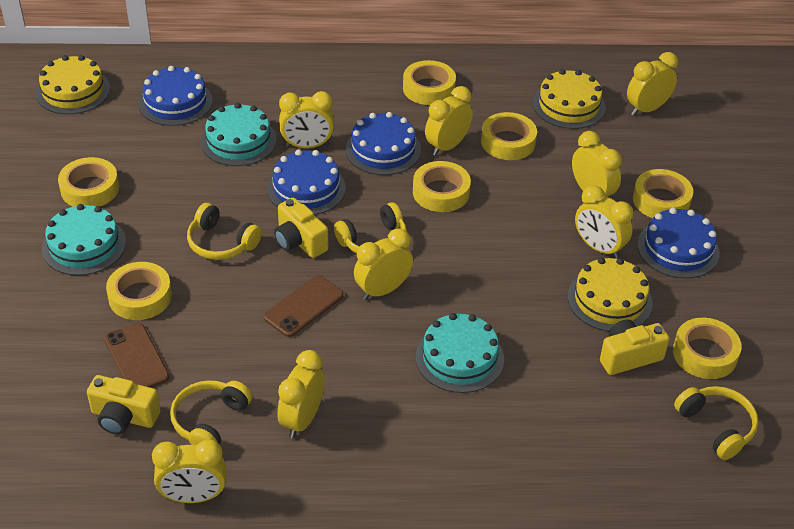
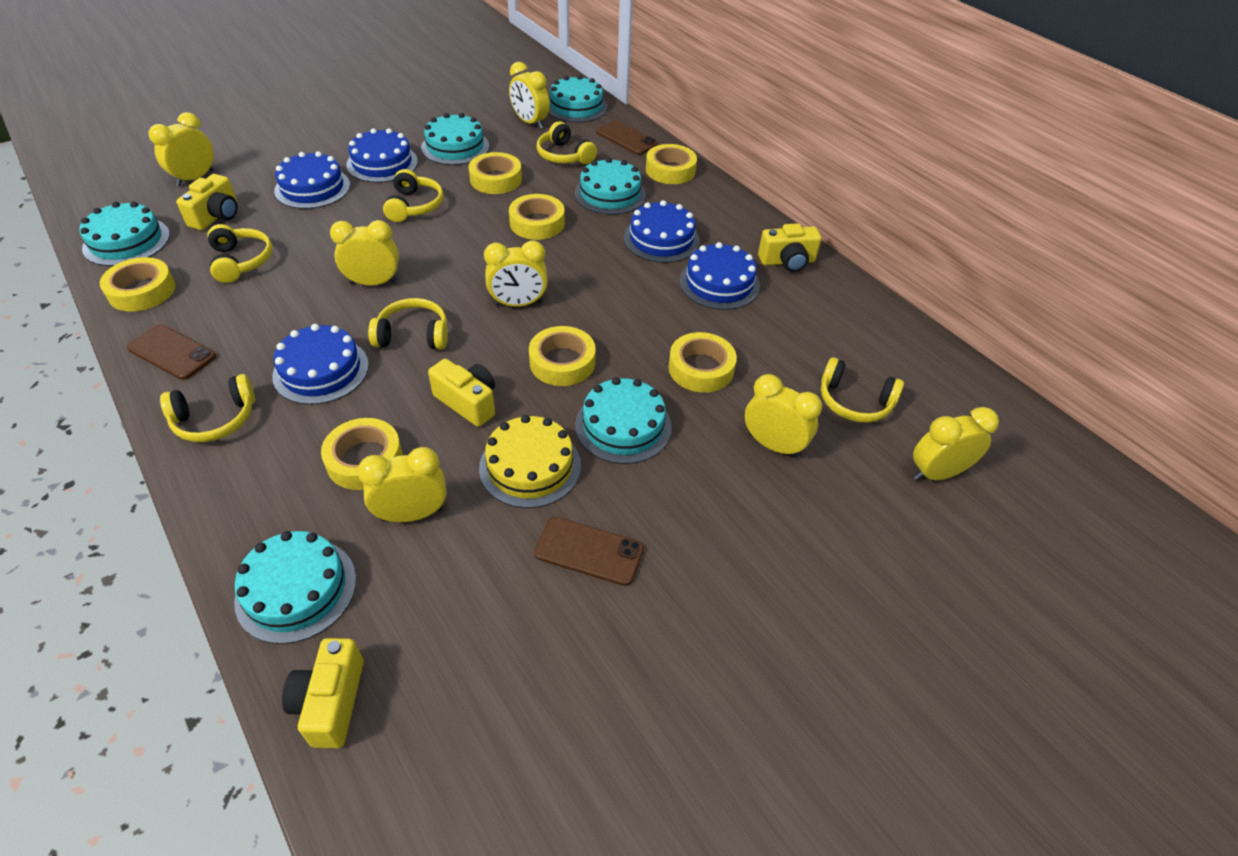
blue cake: 4 -> 5
brown phone: 2 -> 3
turquoise cake: 3 -> 6
yellow cake: 3 -> 1
yellow camera: 3 -> 4
yellow clock: 8 -> 7
yellow headphones: 4 -> 6

